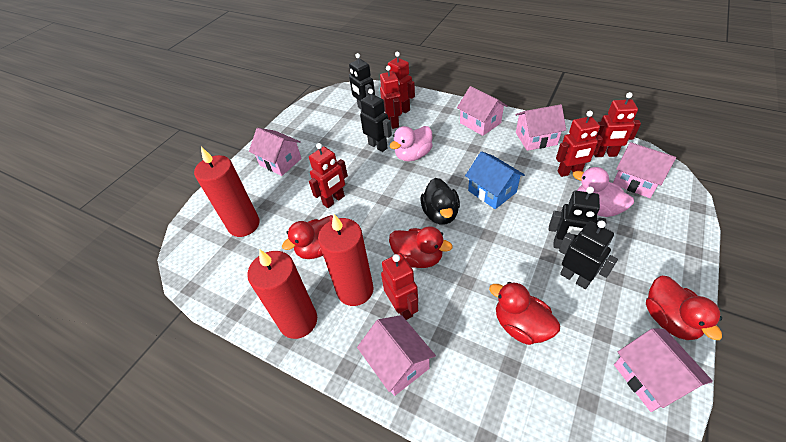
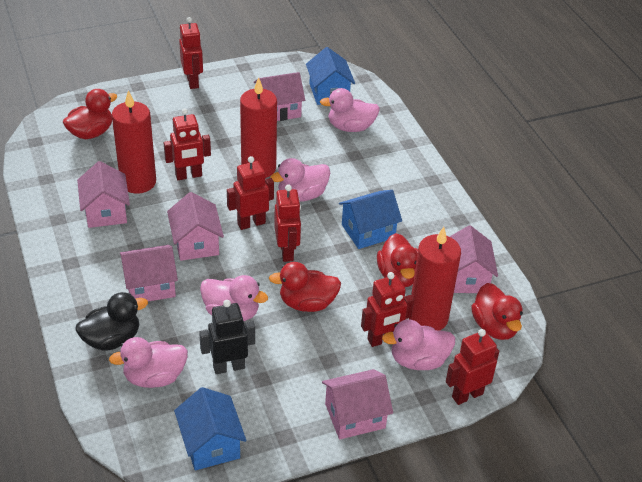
black robot: 4 -> 1
blue house: 1 -> 3
pink duck: 2 -> 5

